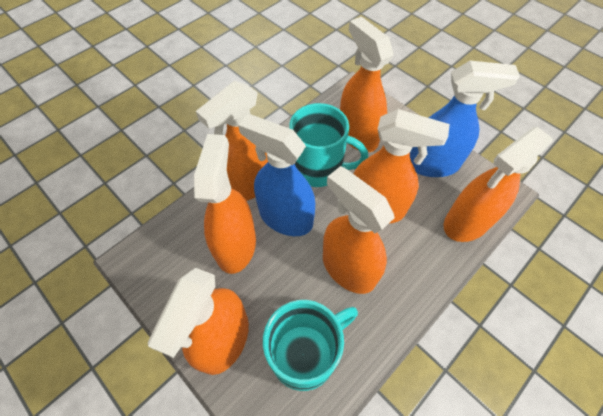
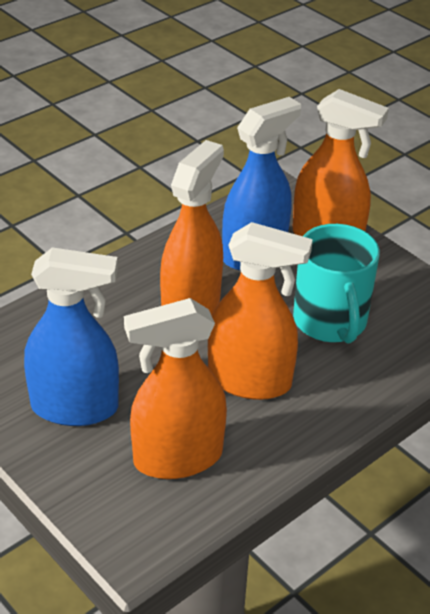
orange spray bottle: 7 -> 4
turquoise mug: 2 -> 1

